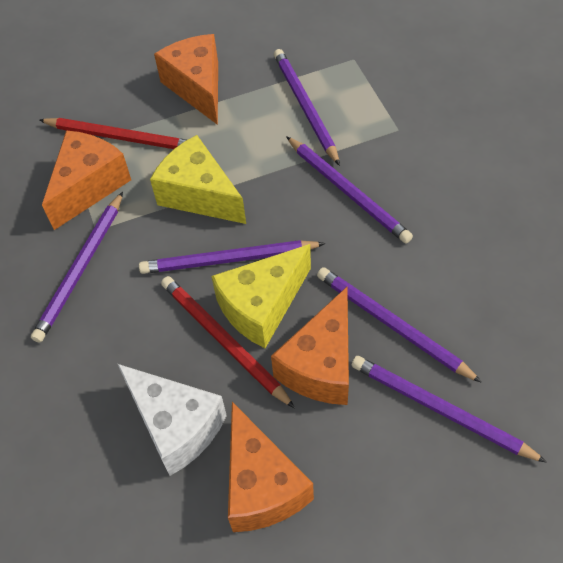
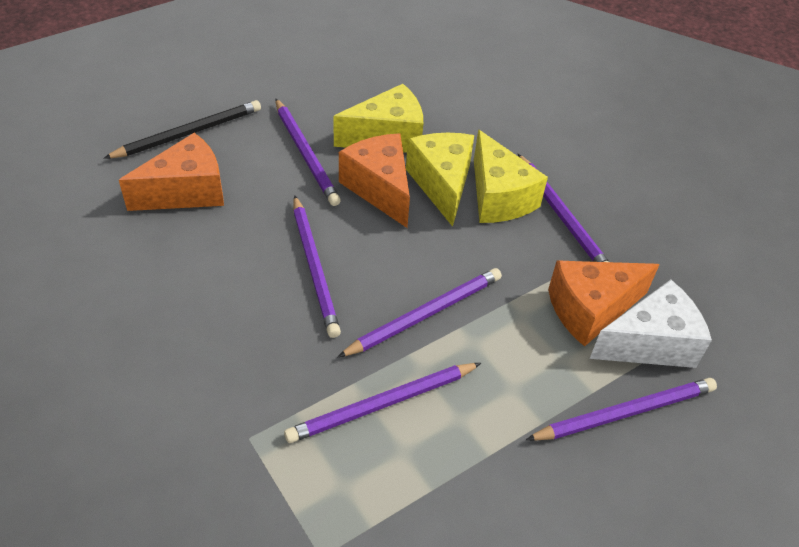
black pencil: 0 -> 1
orange cheese: 4 -> 3
red pencil: 2 -> 0
yellow cheese: 2 -> 3

